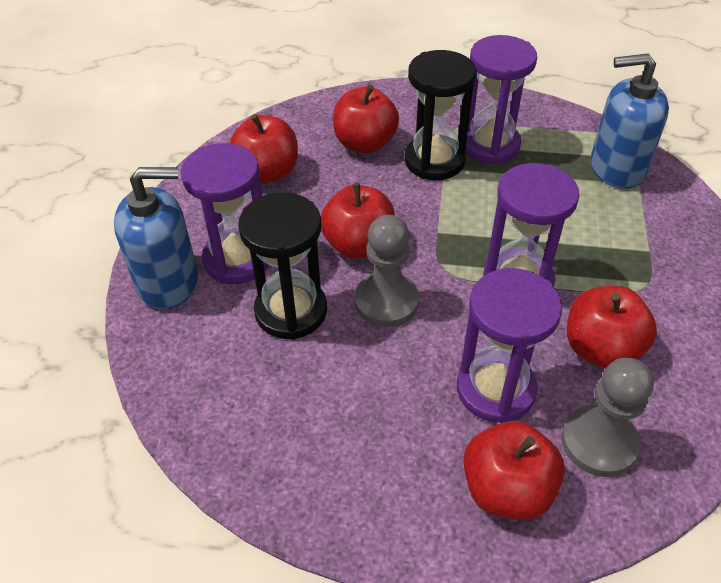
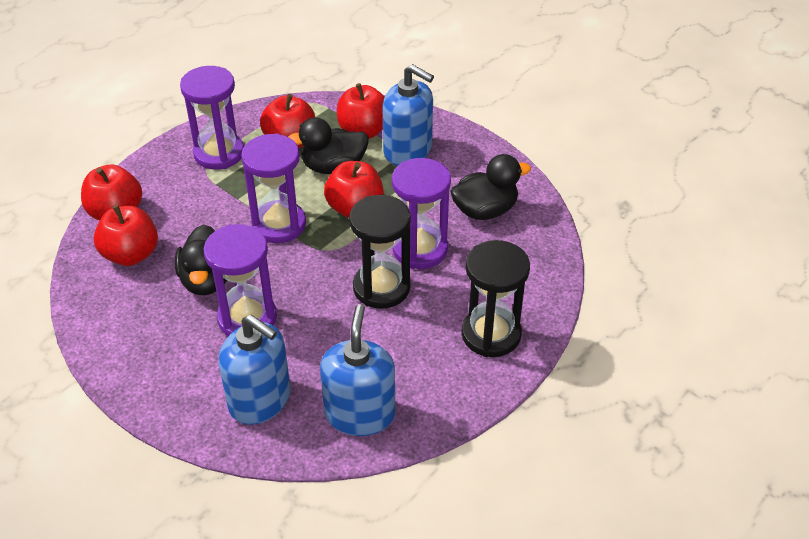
black duck: 0 -> 3
blue soap dispenser: 2 -> 3
grey pawn: 2 -> 0

